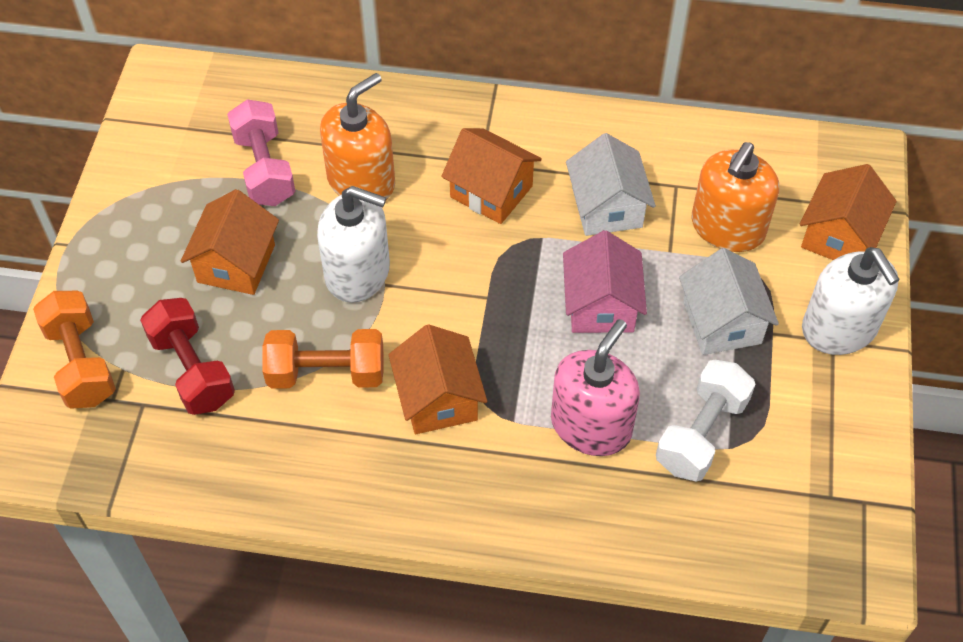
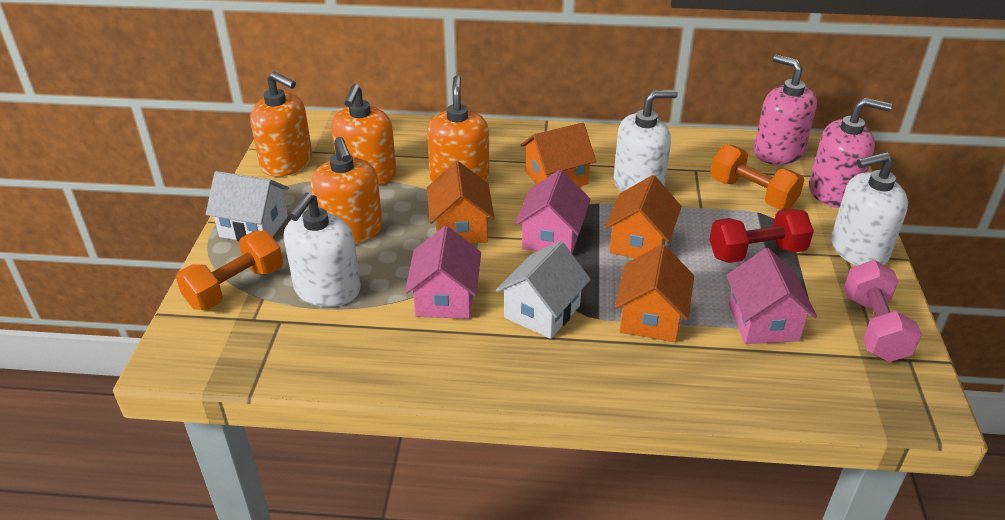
orange soap dispenser: 2 -> 4
pink house: 1 -> 3
pink soap dispenser: 1 -> 2
white dumbbell: 1 -> 0
white soap dispenser: 2 -> 3

